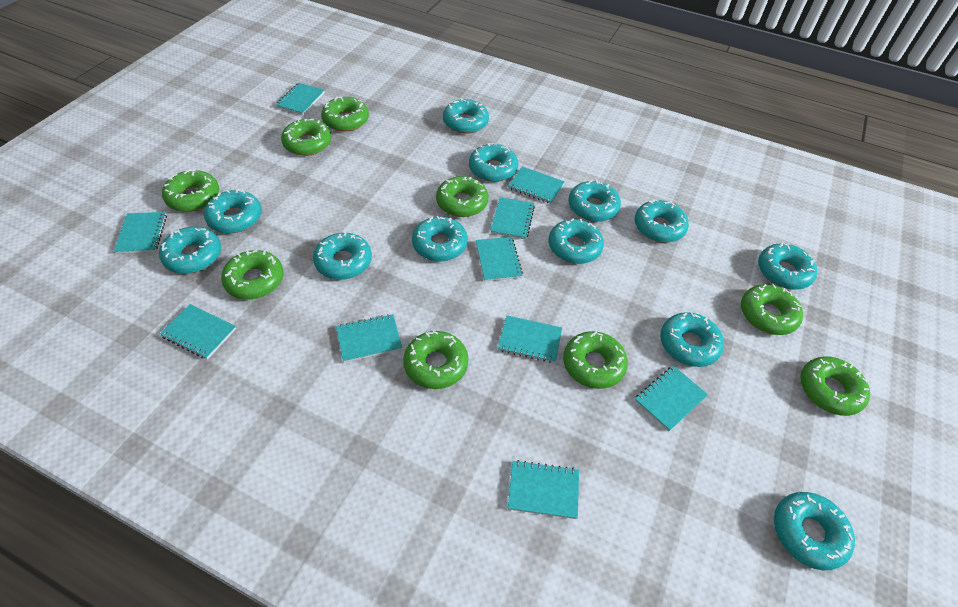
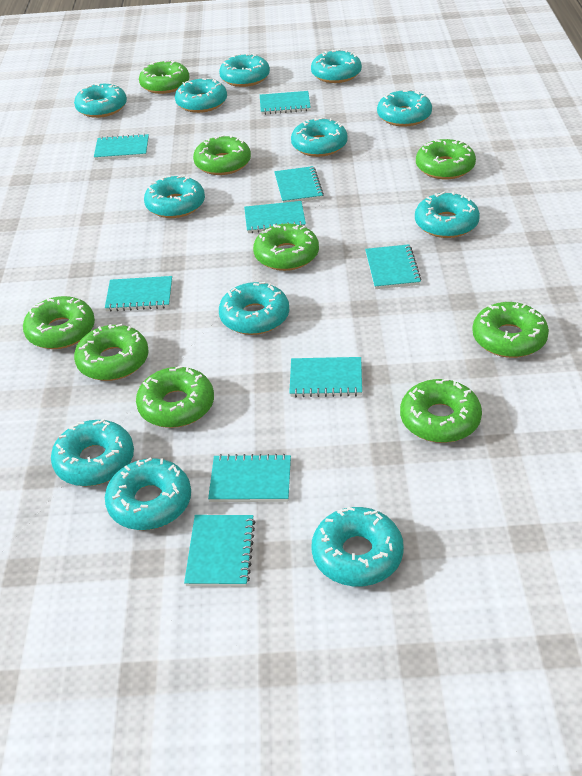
turquoise notebook: 10 -> 9

